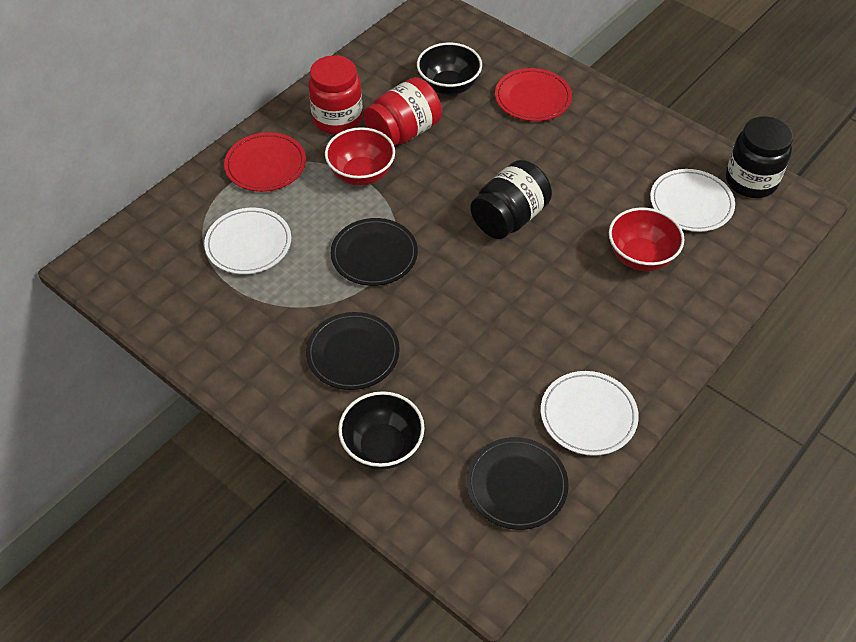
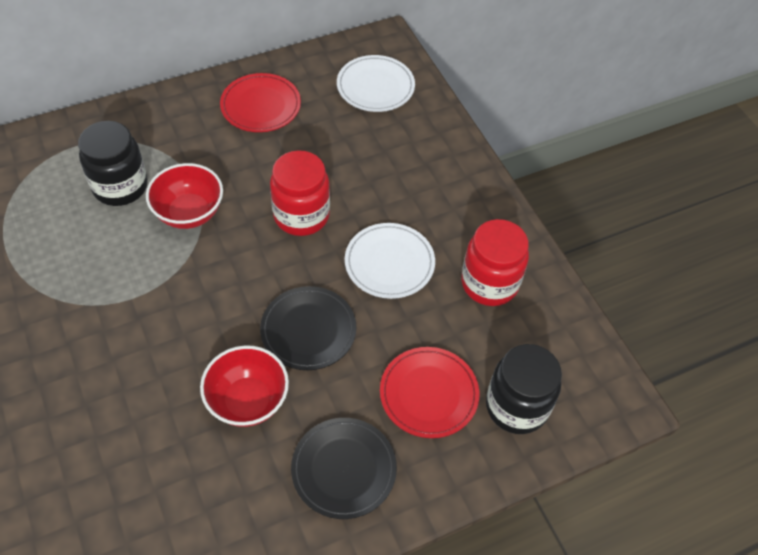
black bowl: 2 -> 0
black plate: 3 -> 2
white plate: 3 -> 2

